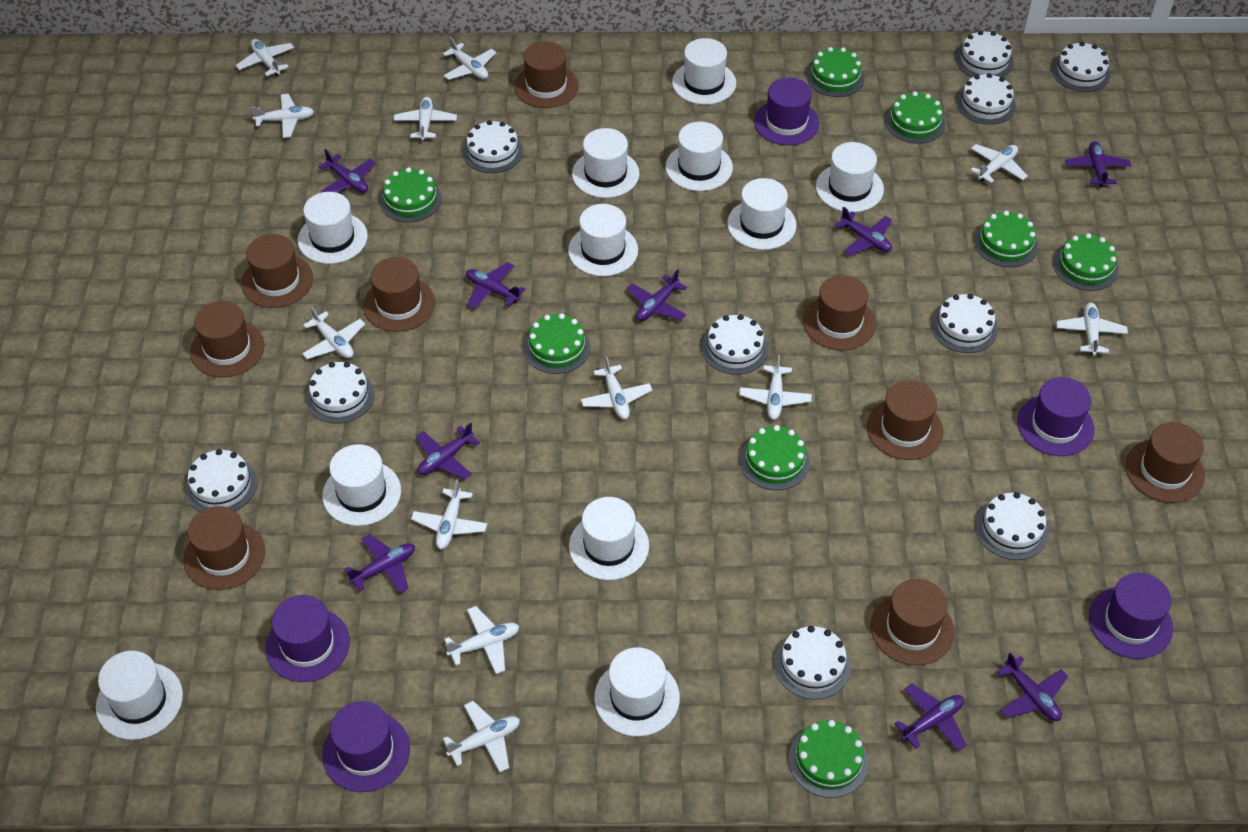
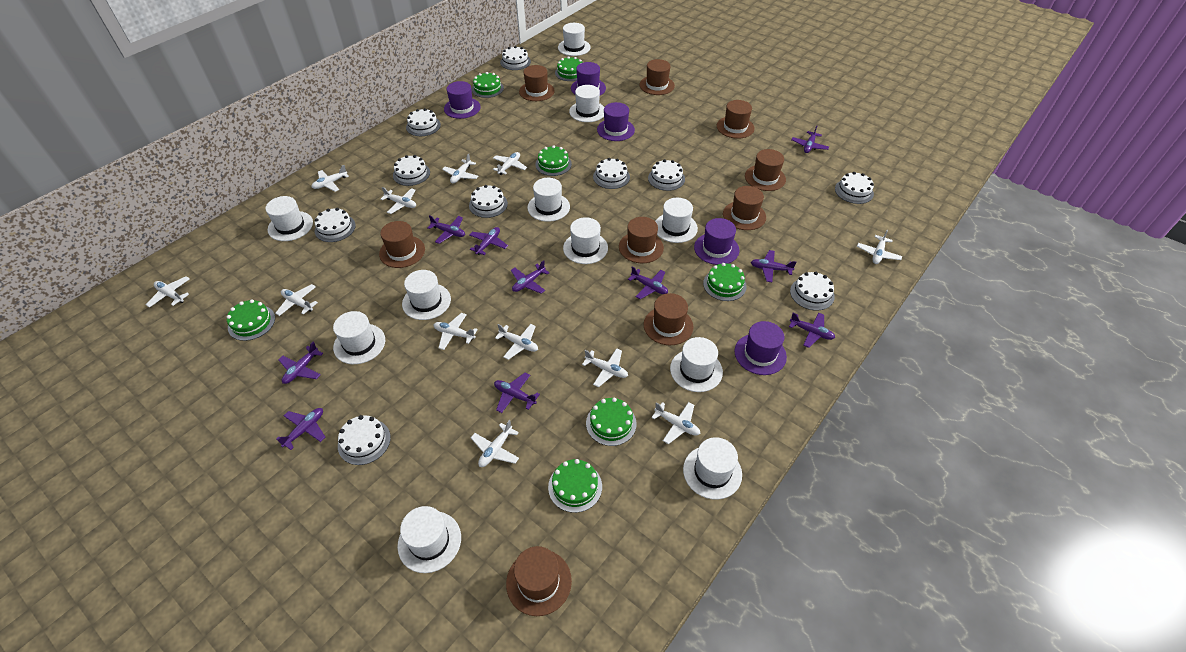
green cake: 8 -> 7
purple plane: 9 -> 10

